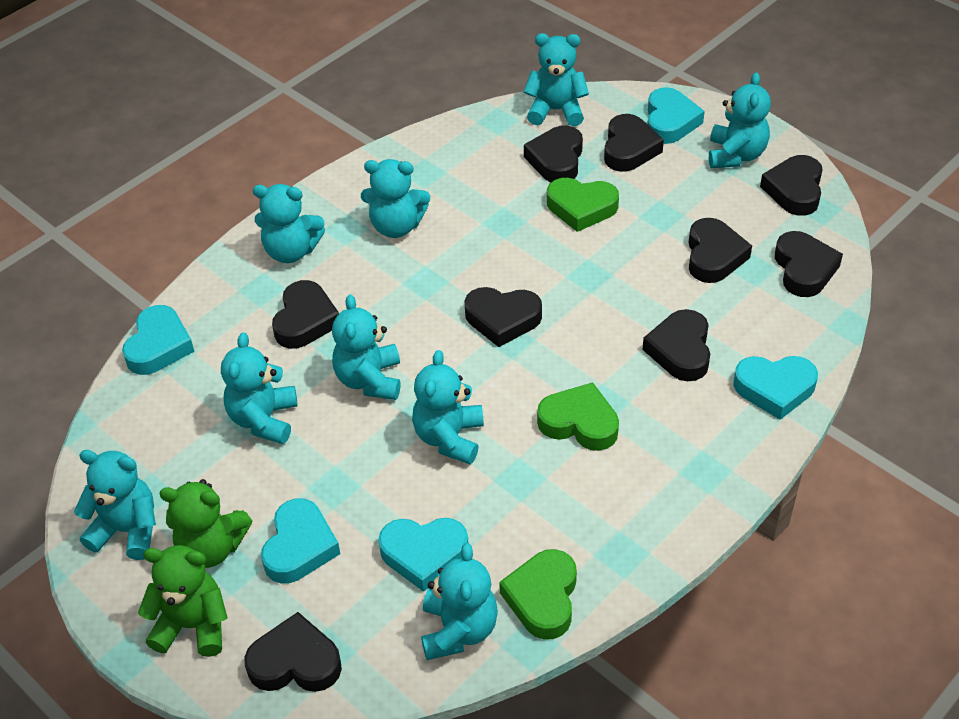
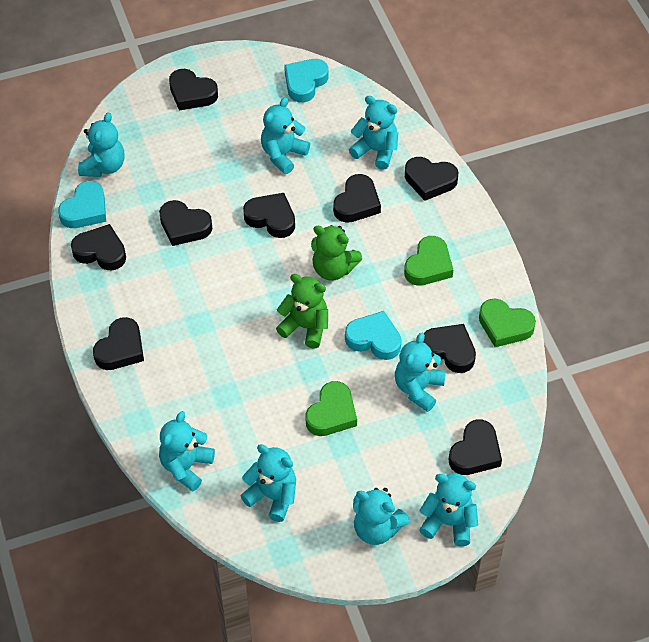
turquoise heart: 5 -> 3
turquoise teddy bear: 9 -> 8

